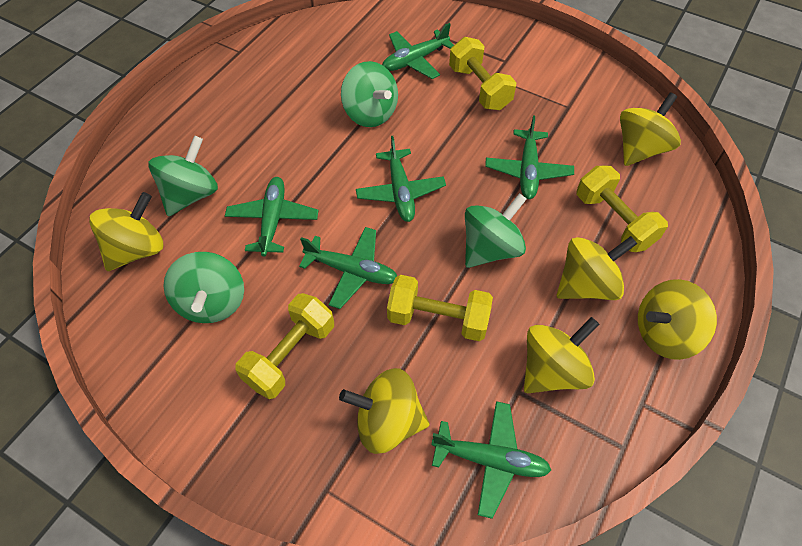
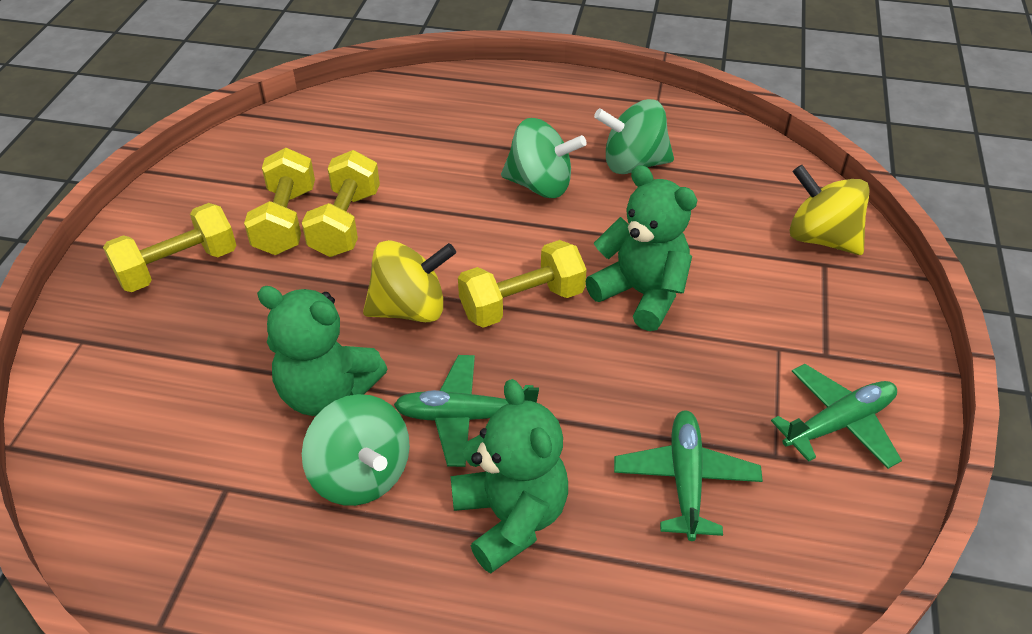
green plane: 6 -> 3
green spinning top: 4 -> 3
green teddy bear: 0 -> 3
yellow spinning top: 6 -> 2

